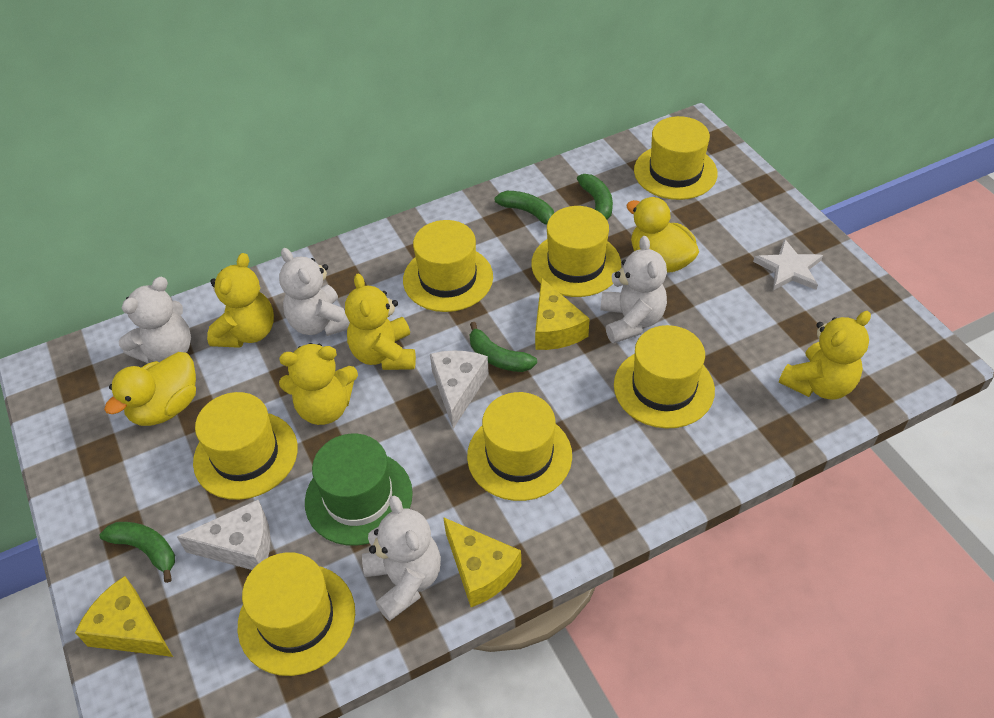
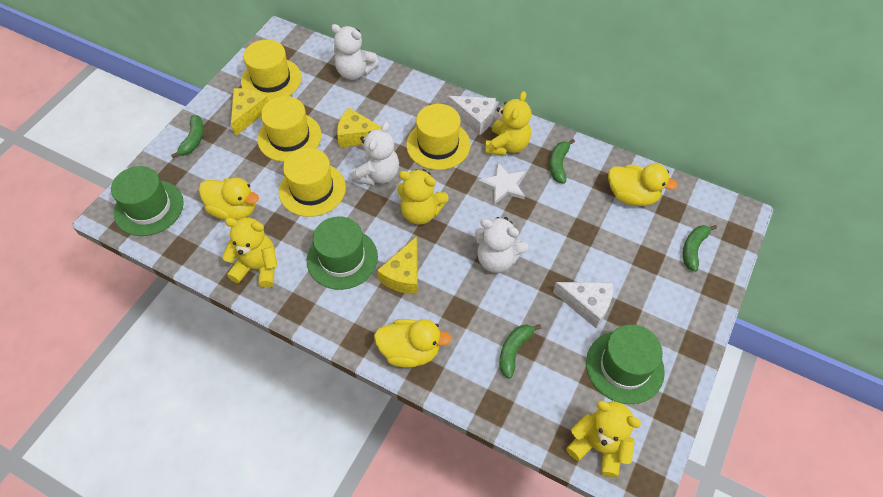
green hat: 1 -> 3
white teddy bear: 4 -> 3
yellow duck: 2 -> 3
yellow hat: 7 -> 4

